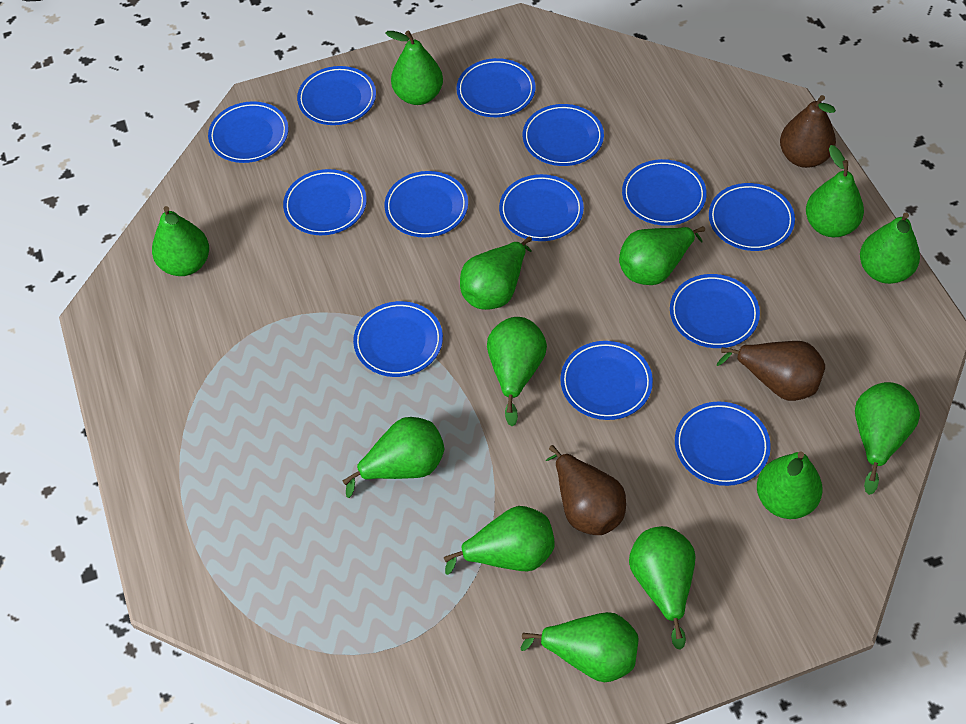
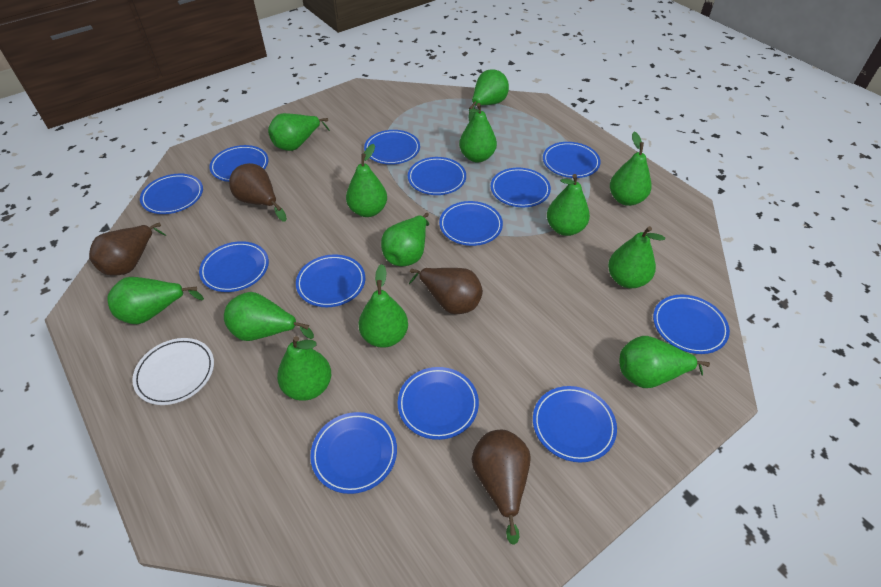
brown pear: 3 -> 4
white plate: 0 -> 1

